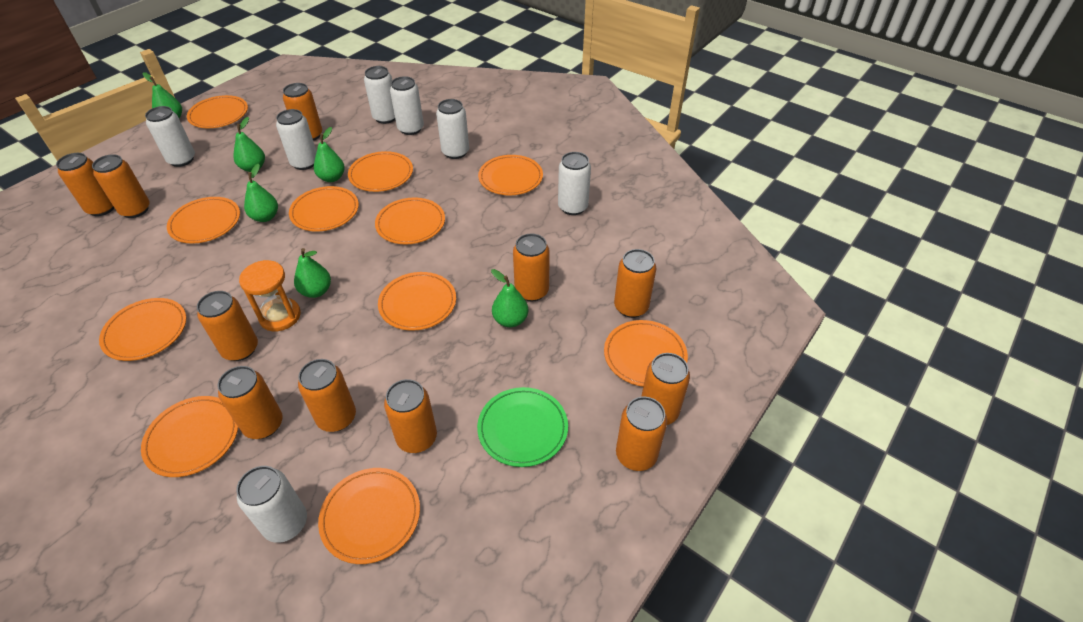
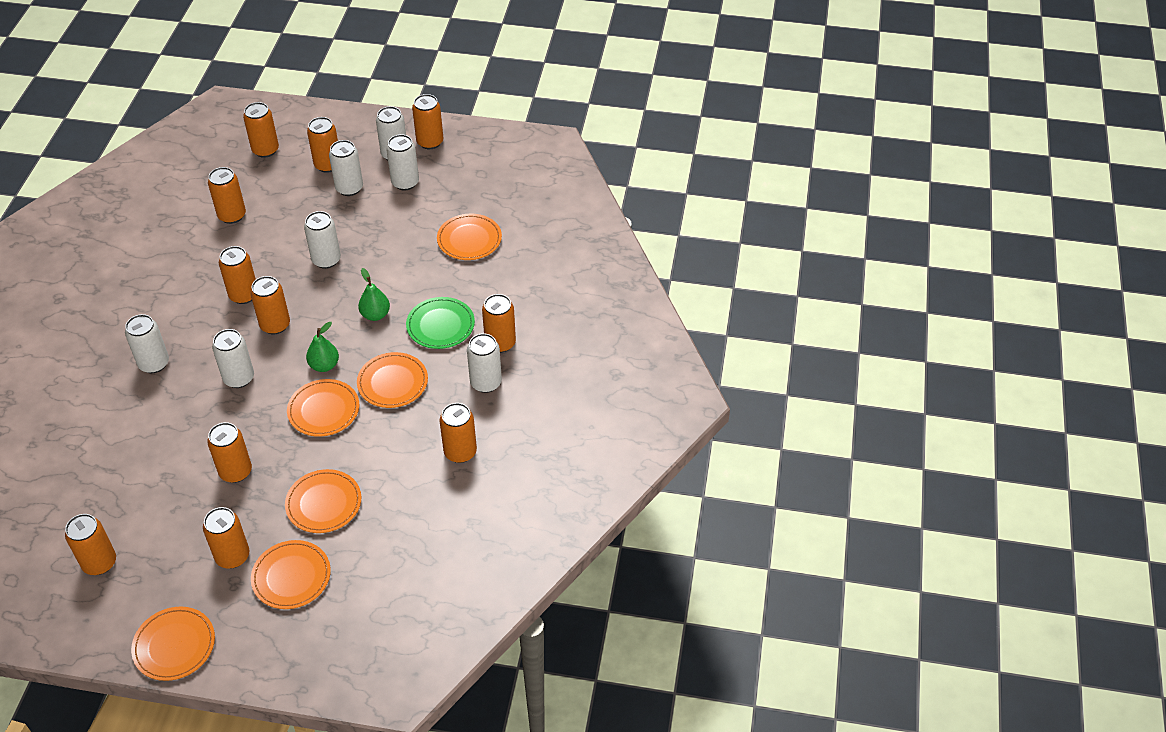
green pear: 6 -> 2
orange hourglass: 1 -> 0
orange plate: 11 -> 6

